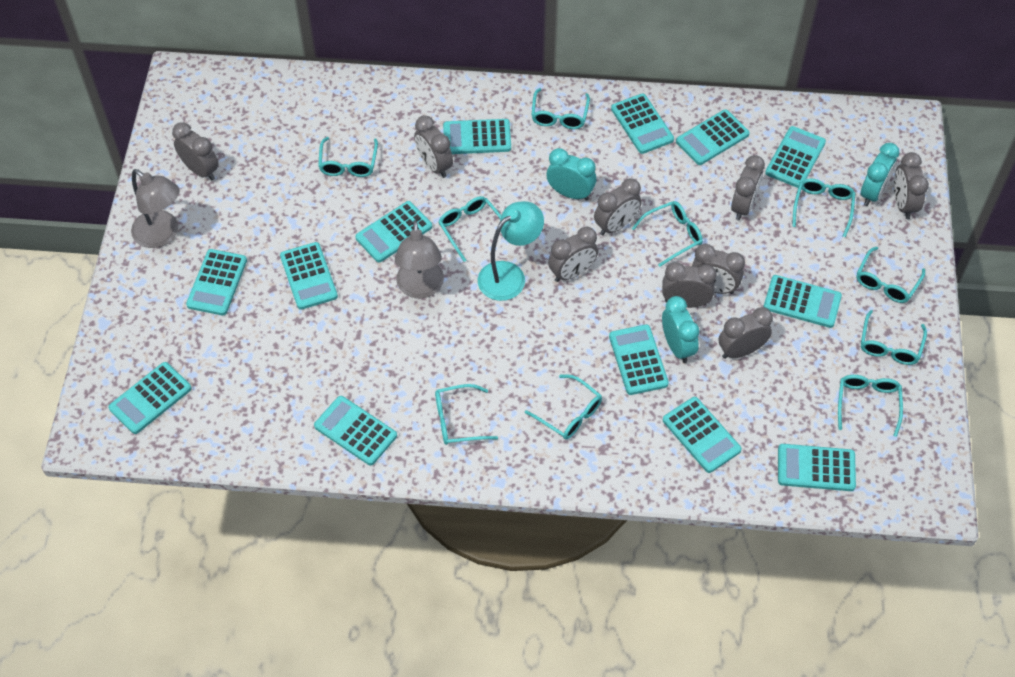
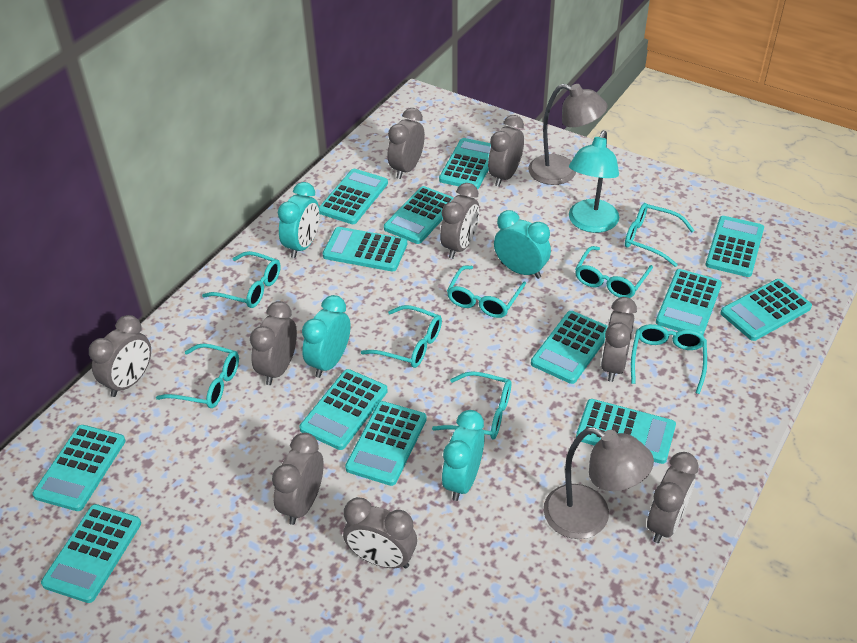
turquoise clock: 3 -> 4
turquoise glasses: 10 -> 8

